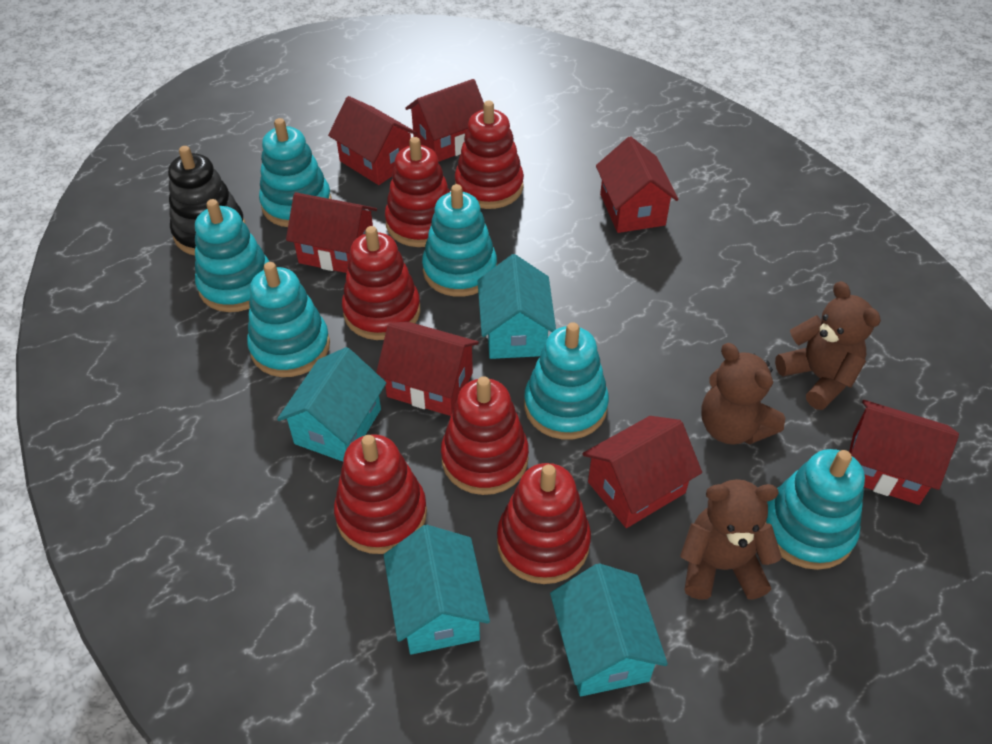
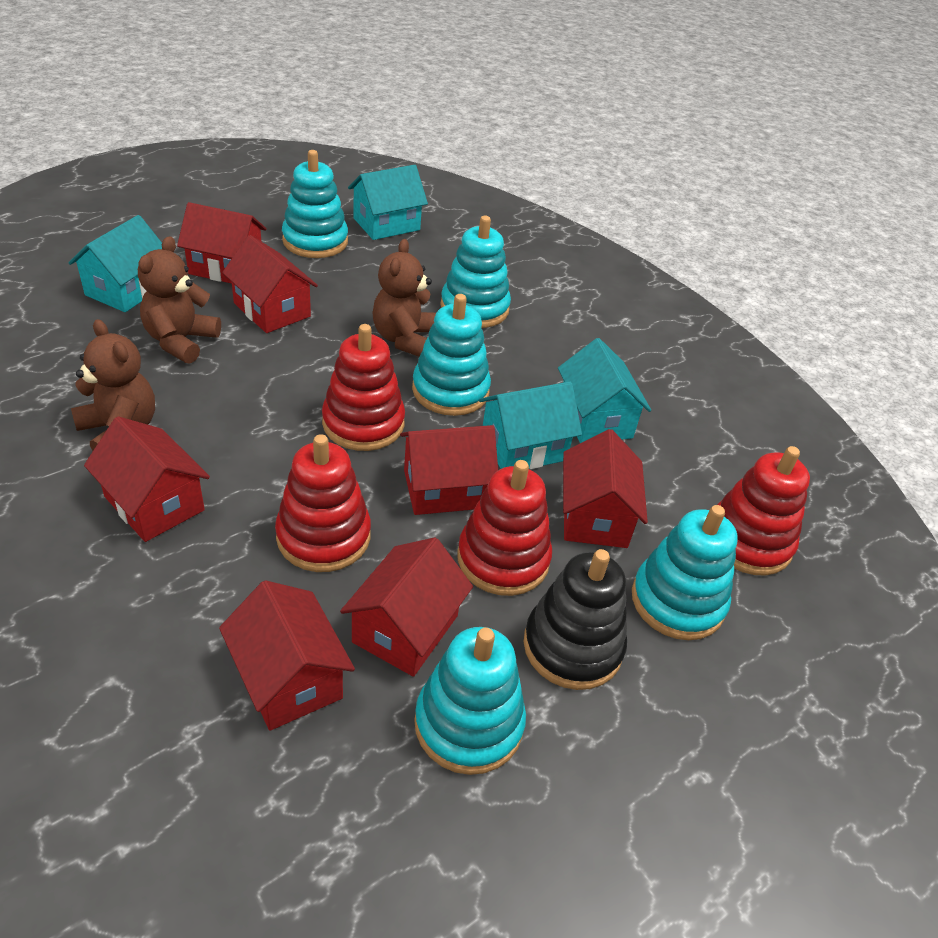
red stacking toy: 6 -> 4
turquoise stacking toy: 6 -> 5

